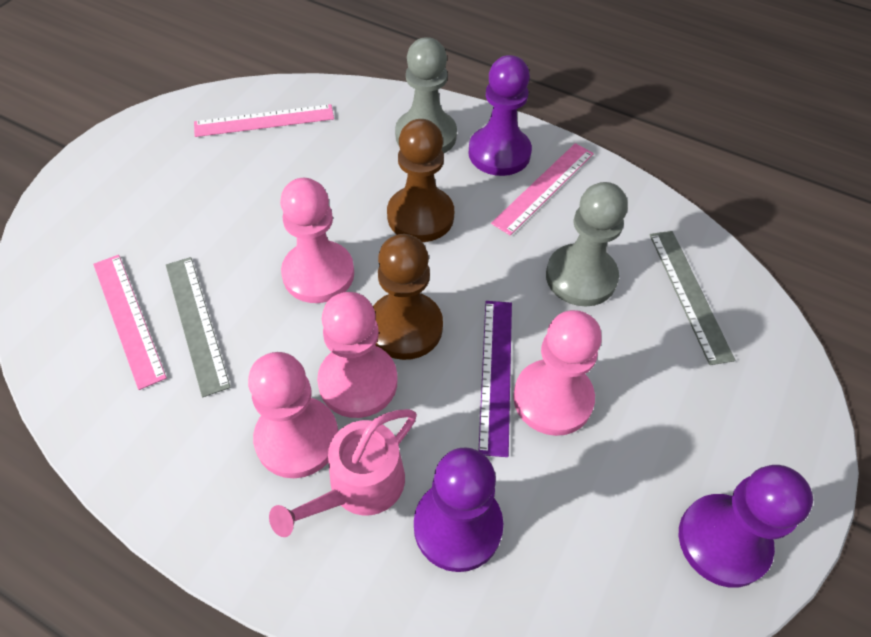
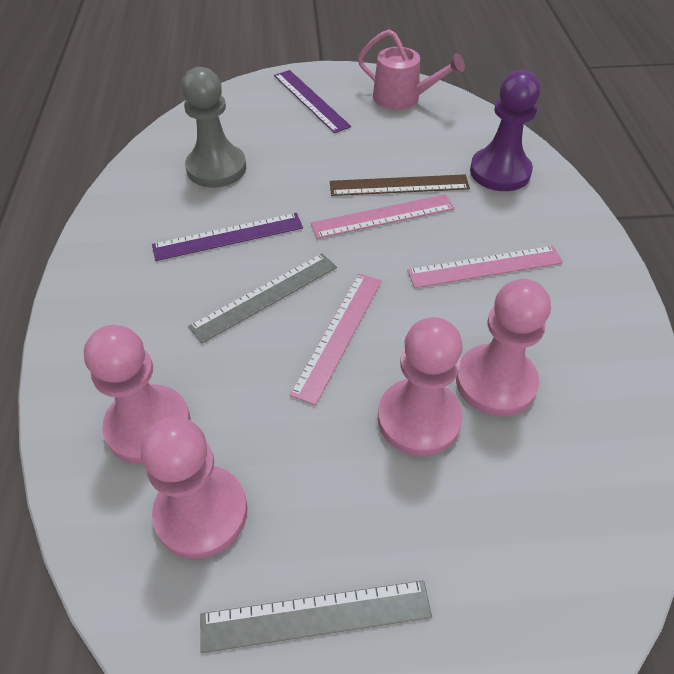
brown pawn: 2 -> 0
brown ruler: 0 -> 1
grey pawn: 2 -> 1
purple pawn: 3 -> 1
purple ruler: 1 -> 2

